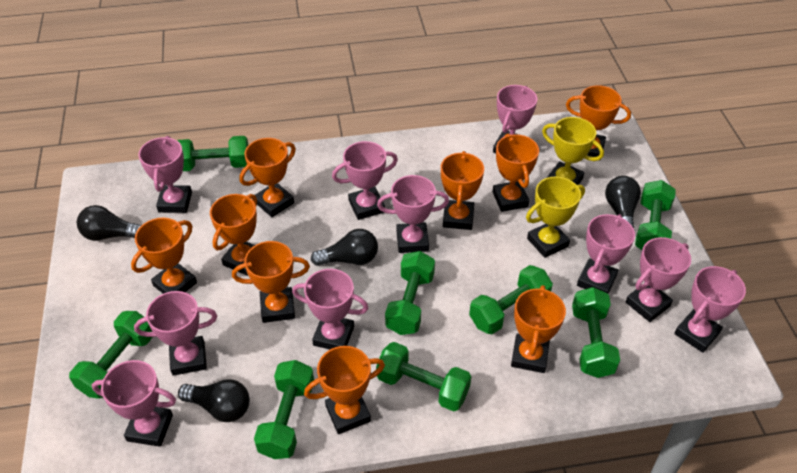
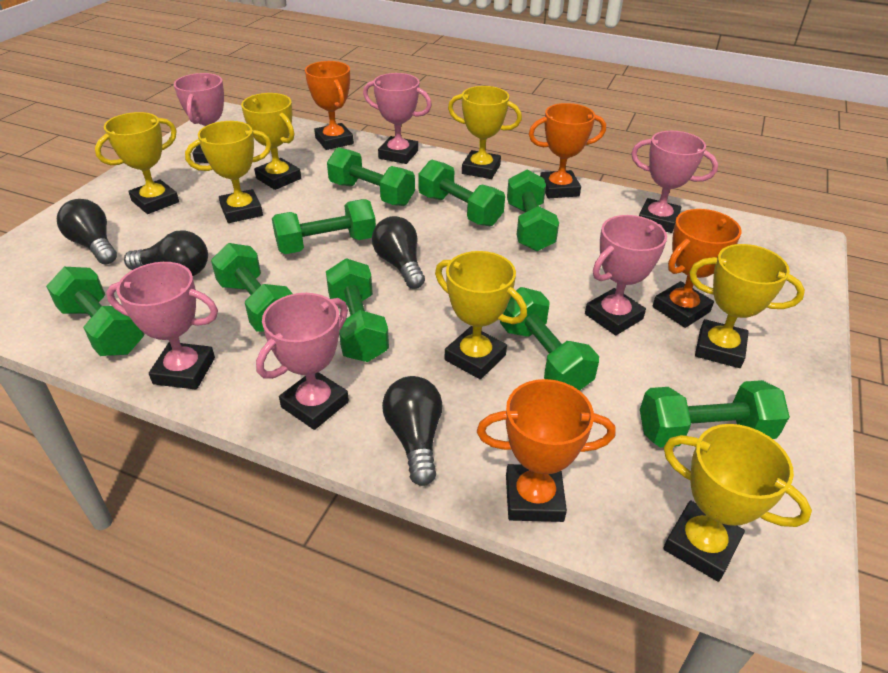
green dumbbell: 8 -> 9
orange trophy: 9 -> 4
pink trophy: 10 -> 6
yellow trophy: 2 -> 7

